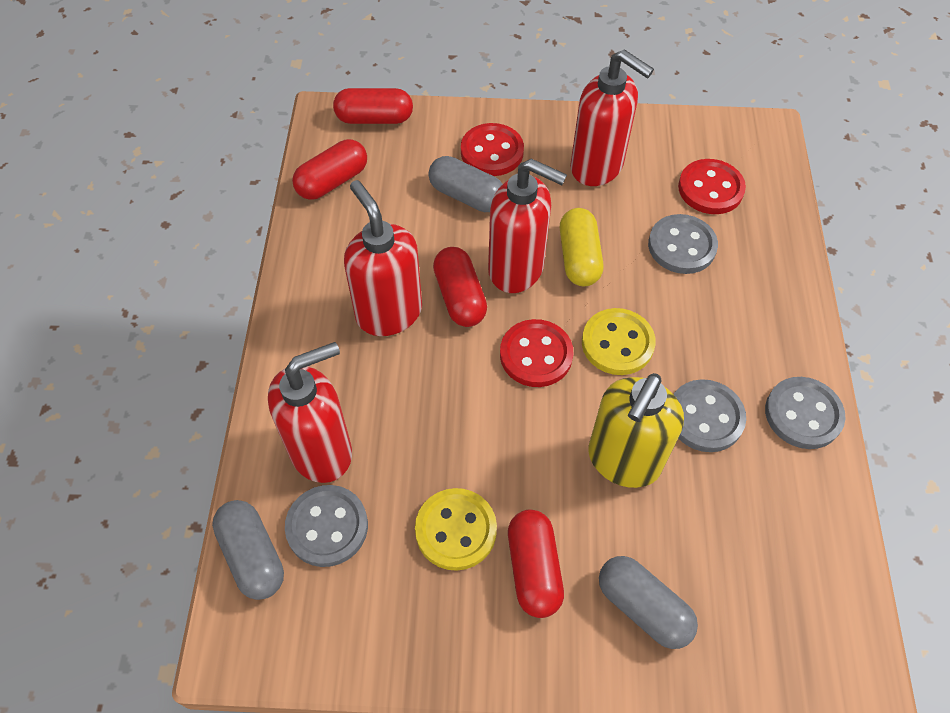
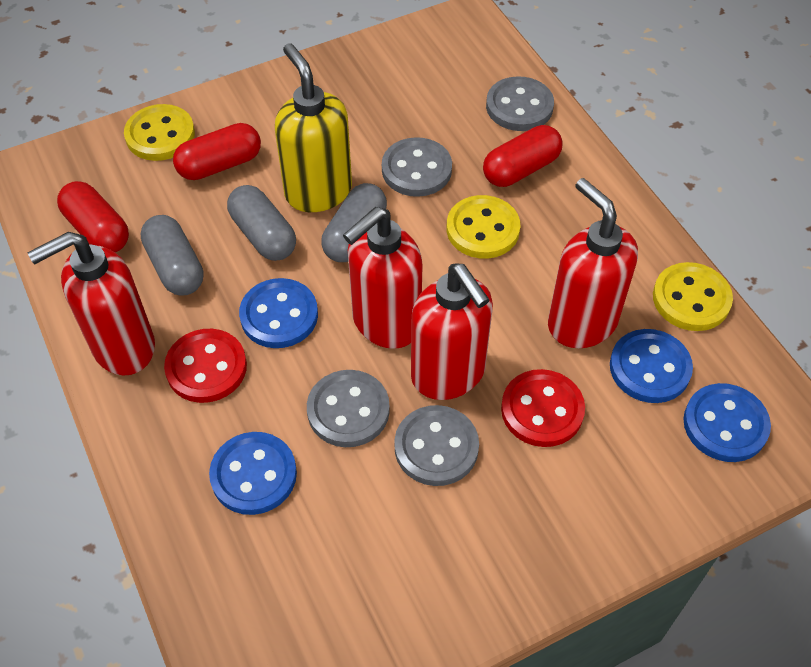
blue button: 0 -> 4
red button: 3 -> 2
red capsule: 4 -> 3
yellow button: 2 -> 3
yellow capsule: 1 -> 0

